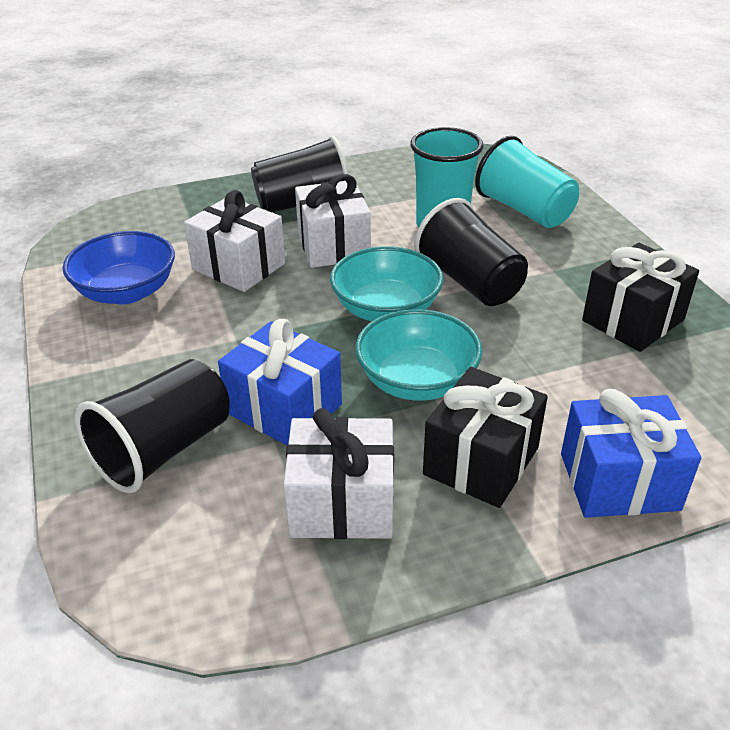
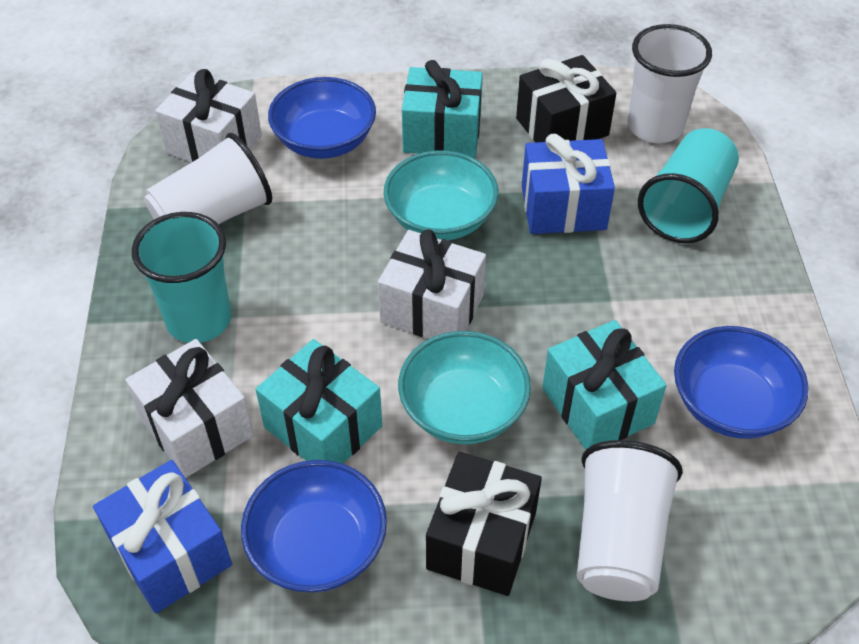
black cup: 3 -> 0
blue bowl: 1 -> 3
turquoise gift: 0 -> 3
white cup: 0 -> 3

